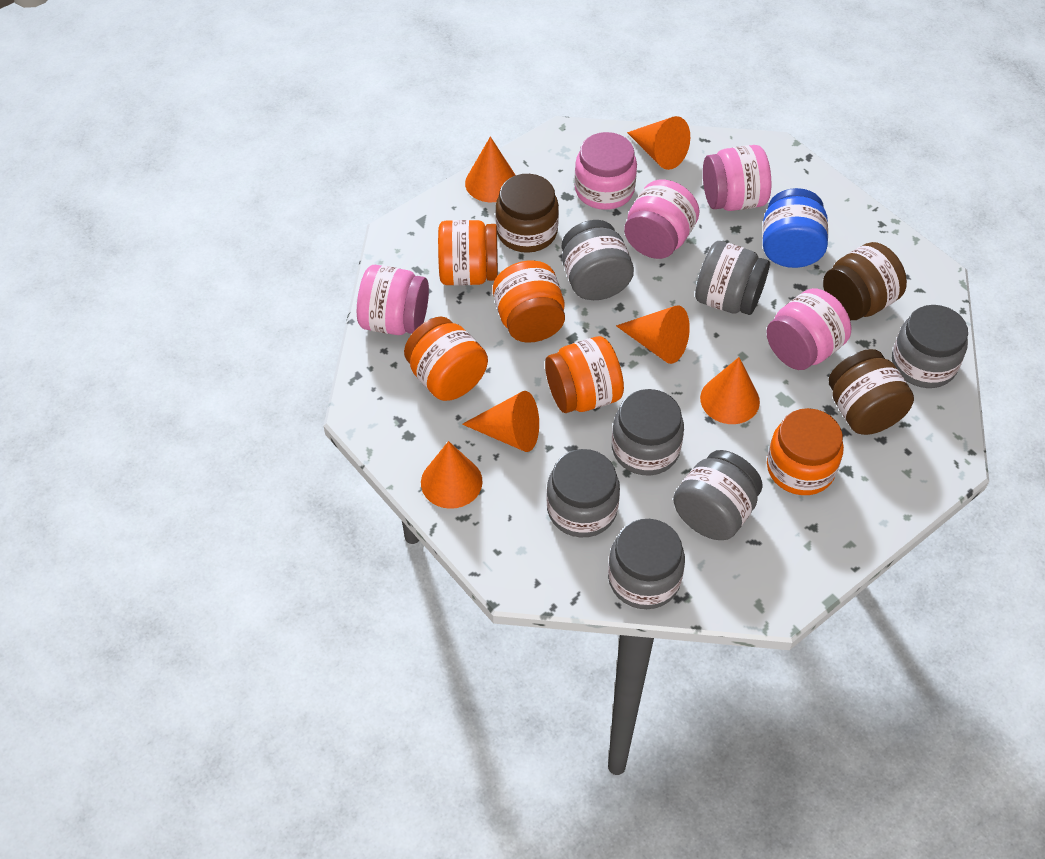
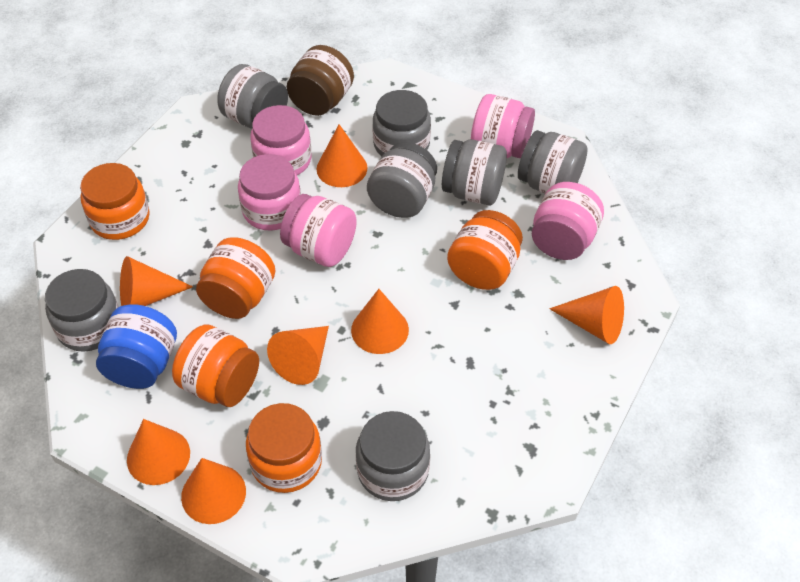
brown jar: 3 -> 1
orange cone: 6 -> 7

